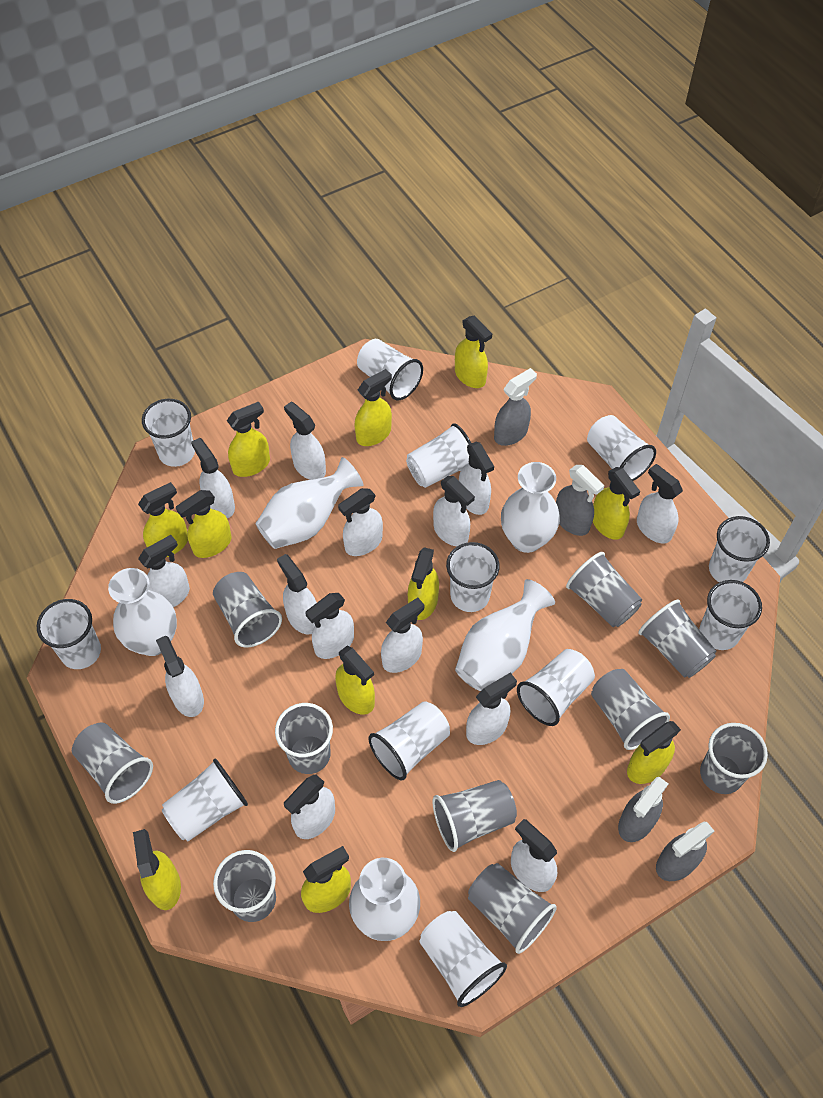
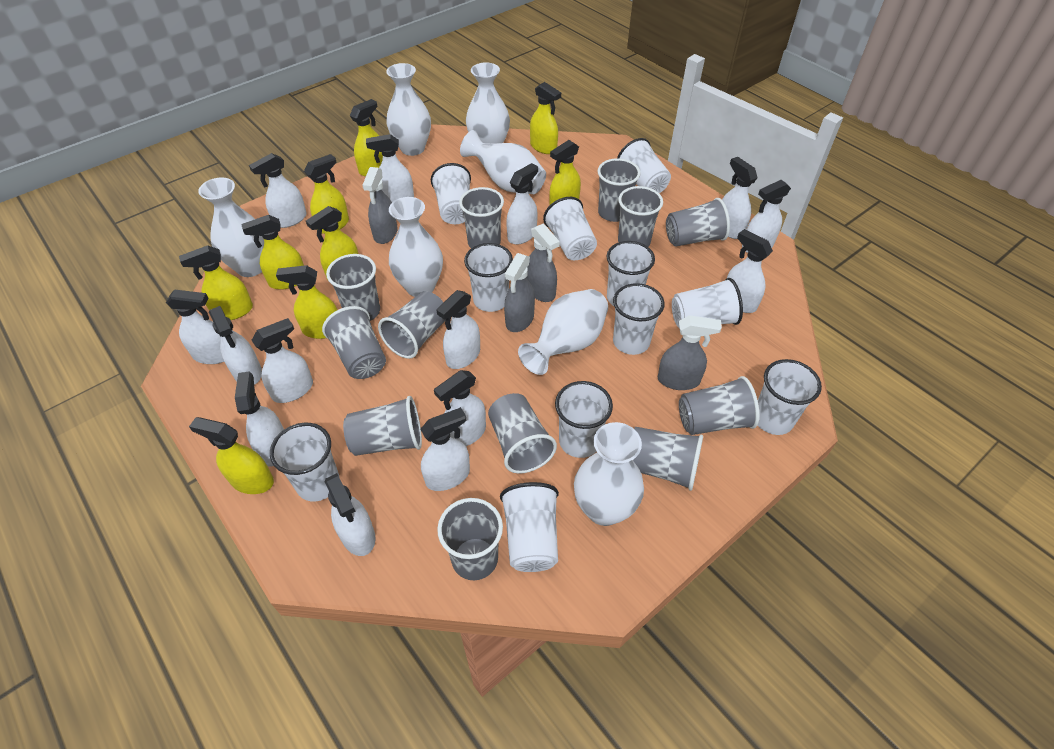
grey cup: 10 -> 12
white cup: 12 -> 11
white vase: 5 -> 7
yellow spray bottle: 11 -> 9

